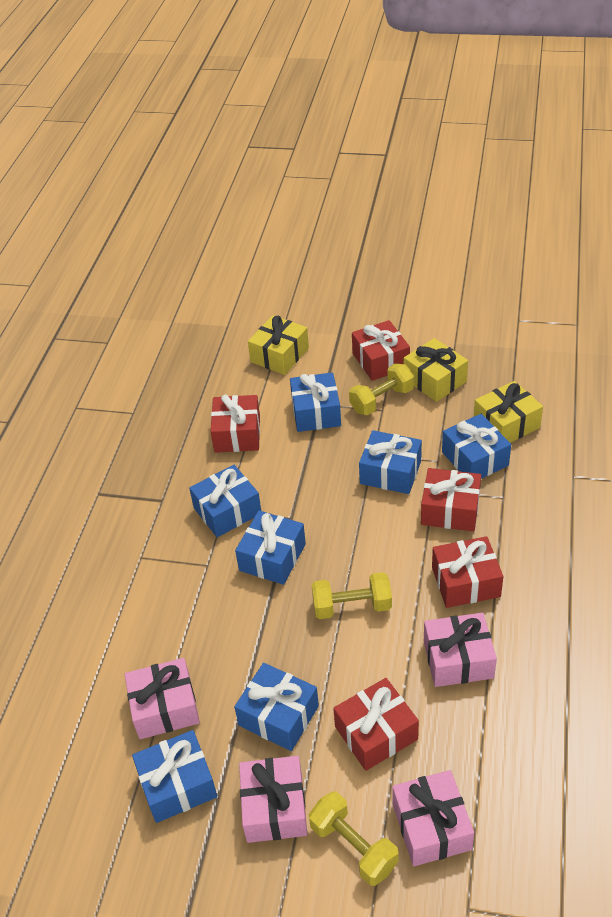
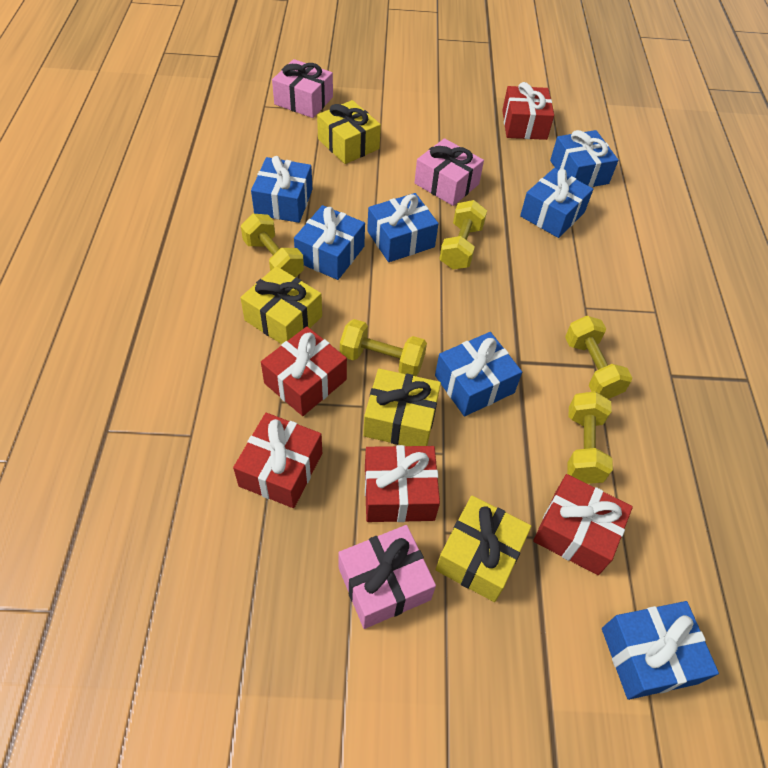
pink gift: 4 -> 3
yellow dumbbell: 3 -> 5
yellow gift: 3 -> 4

